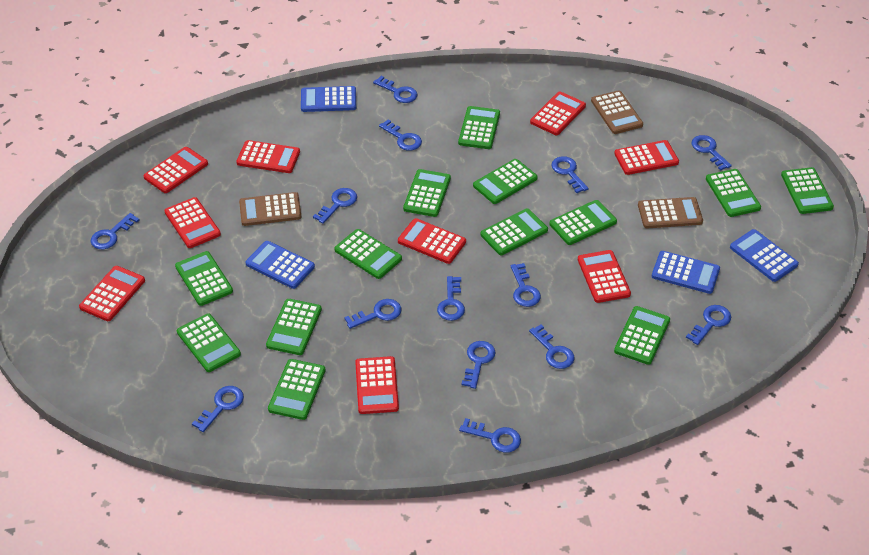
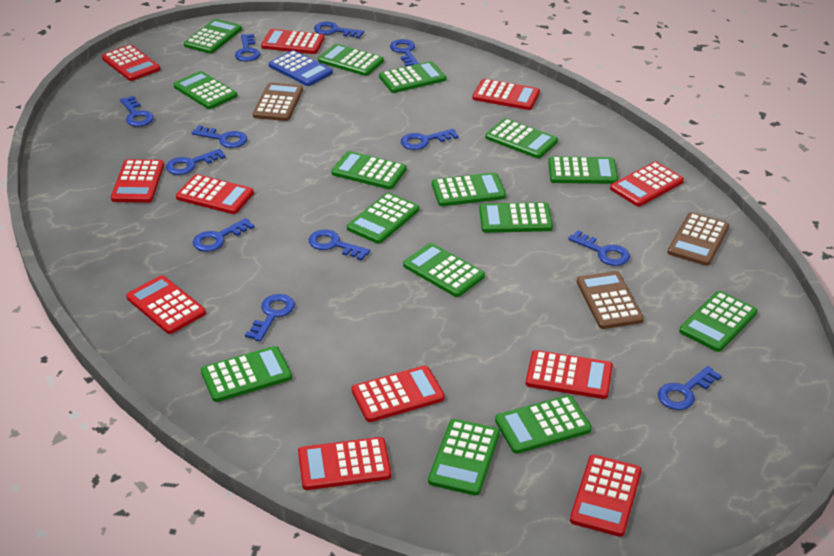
blue calculator: 4 -> 1
blue key: 14 -> 12
green calculator: 13 -> 15
red calculator: 9 -> 11

